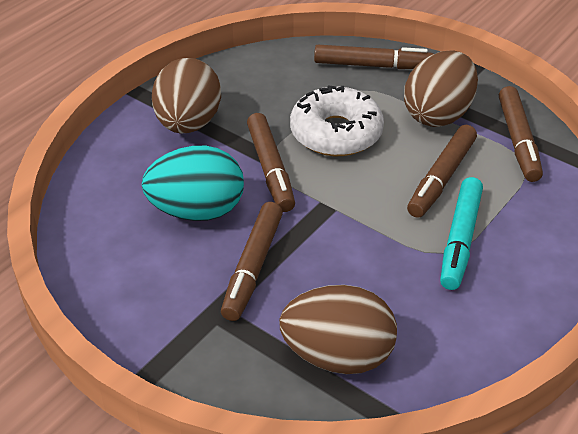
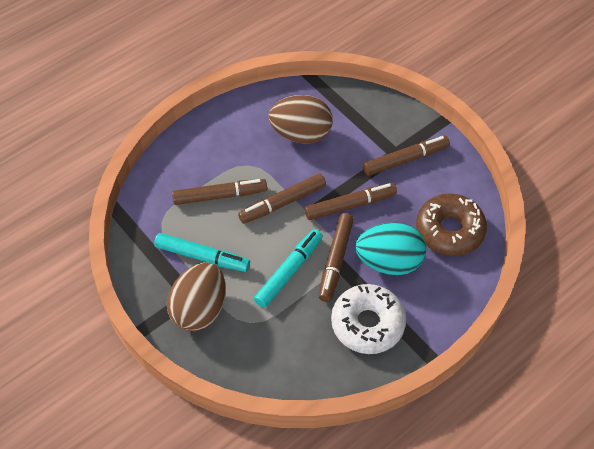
brown donut: 0 -> 1
brown egg: 3 -> 2
turquoise marker: 1 -> 2

